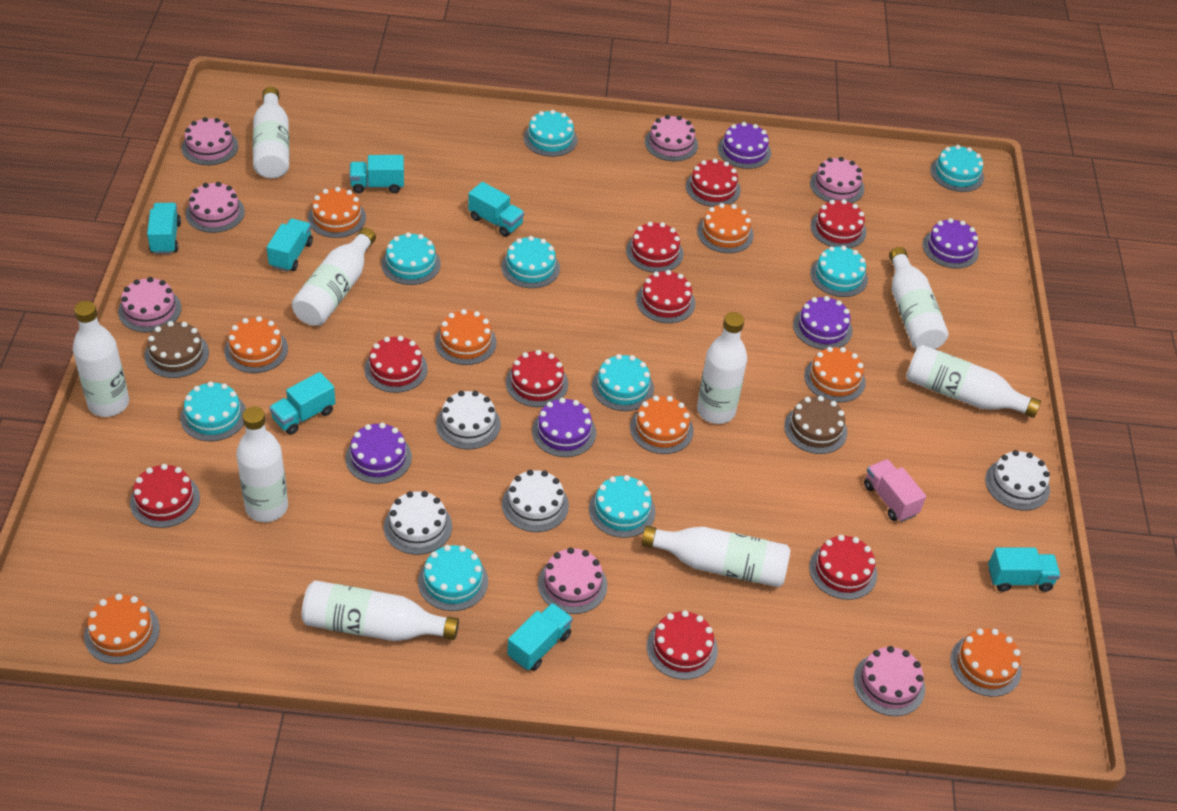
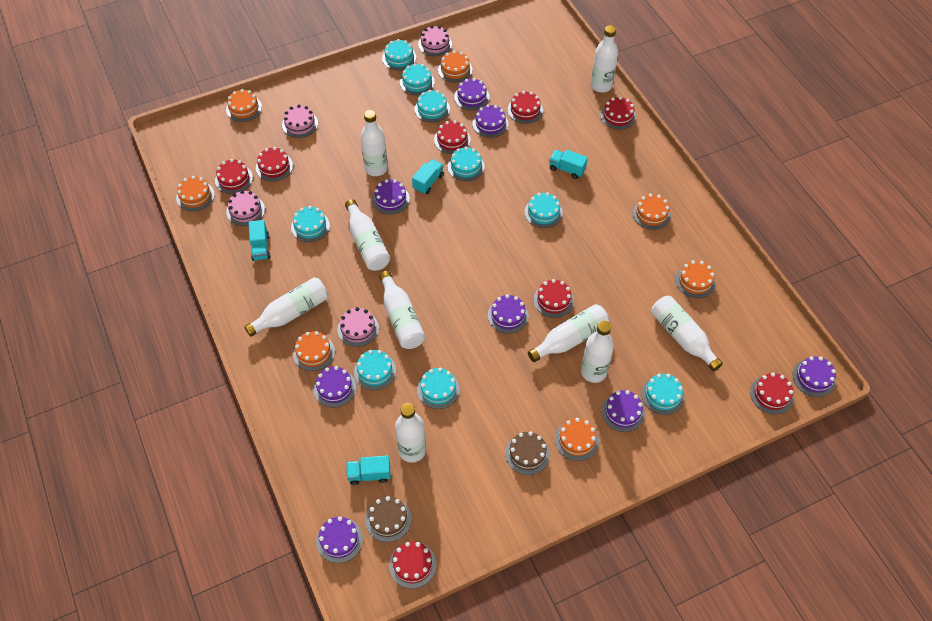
orange cake: 8 -> 7
pink cake: 7 -> 4
pink truck: 1 -> 0
purple cake: 5 -> 8
red cake: 9 -> 8
turquoise truck: 7 -> 4
white cake: 4 -> 0

